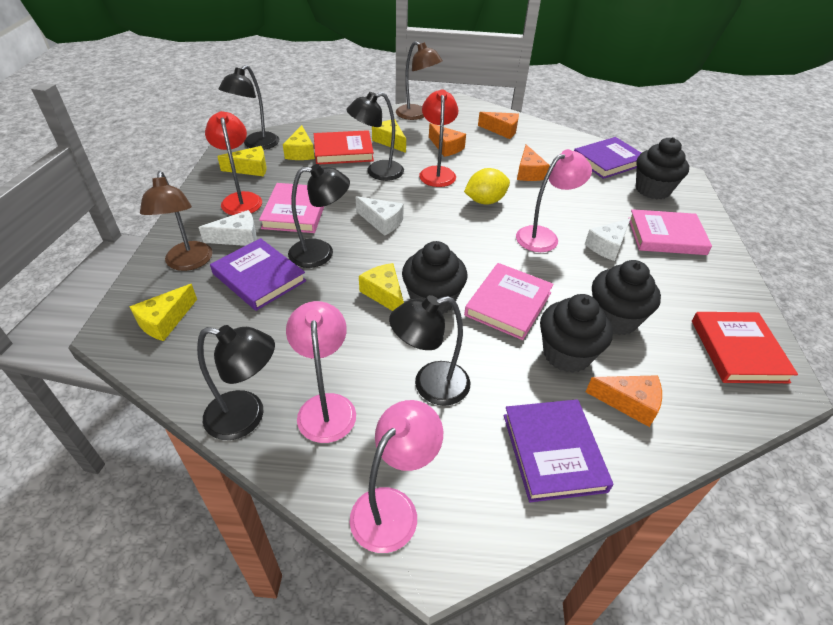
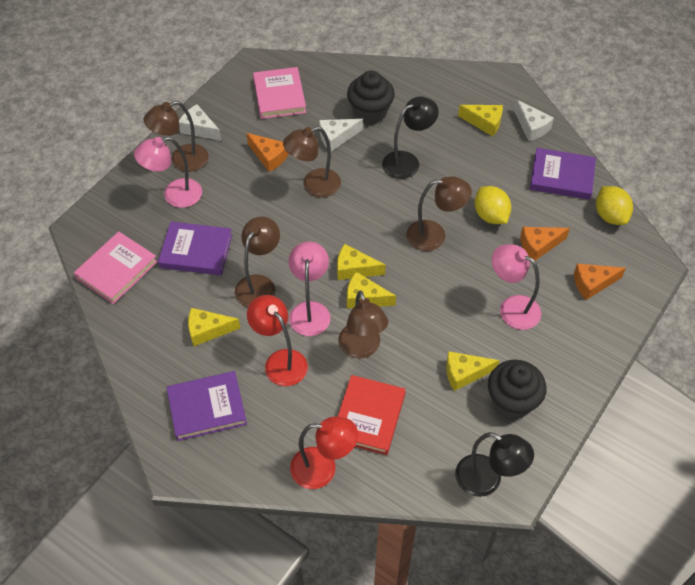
black cupcake: 4 -> 2
black lamp: 5 -> 2
brown lamp: 2 -> 5
orange cheese: 4 -> 3
pink book: 3 -> 2
red book: 2 -> 1
yellow lemon: 1 -> 2

